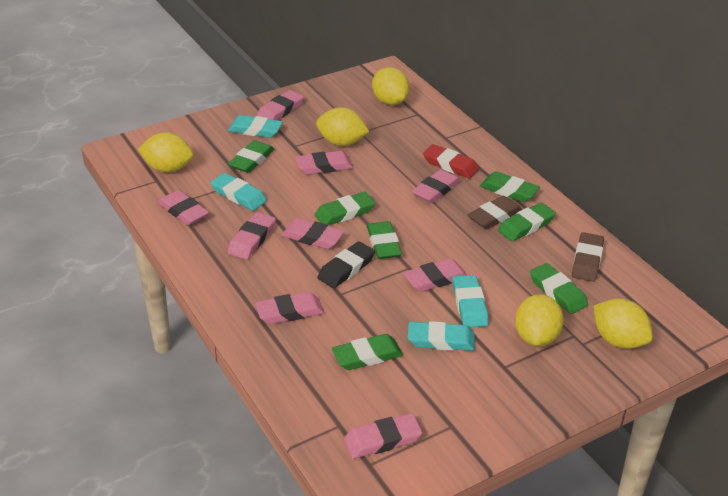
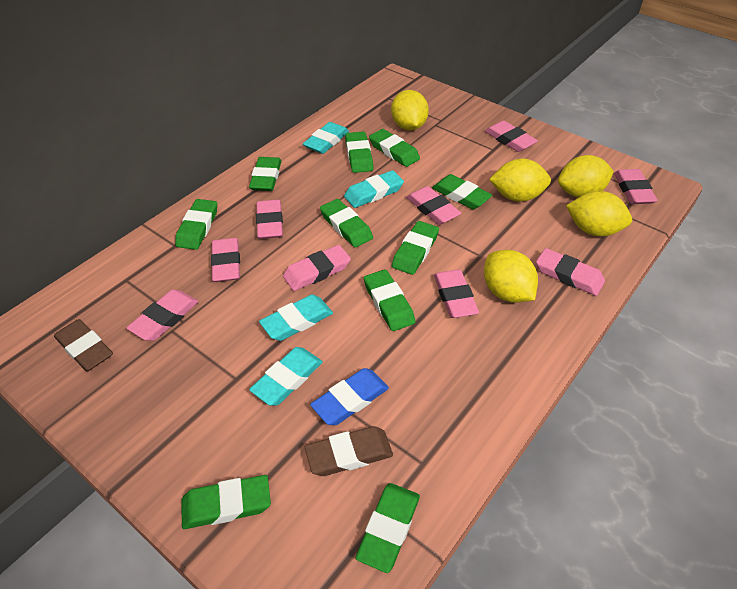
black eraser: 1 -> 0
blue eraser: 0 -> 1
green eraser: 7 -> 10
red eraser: 1 -> 0

